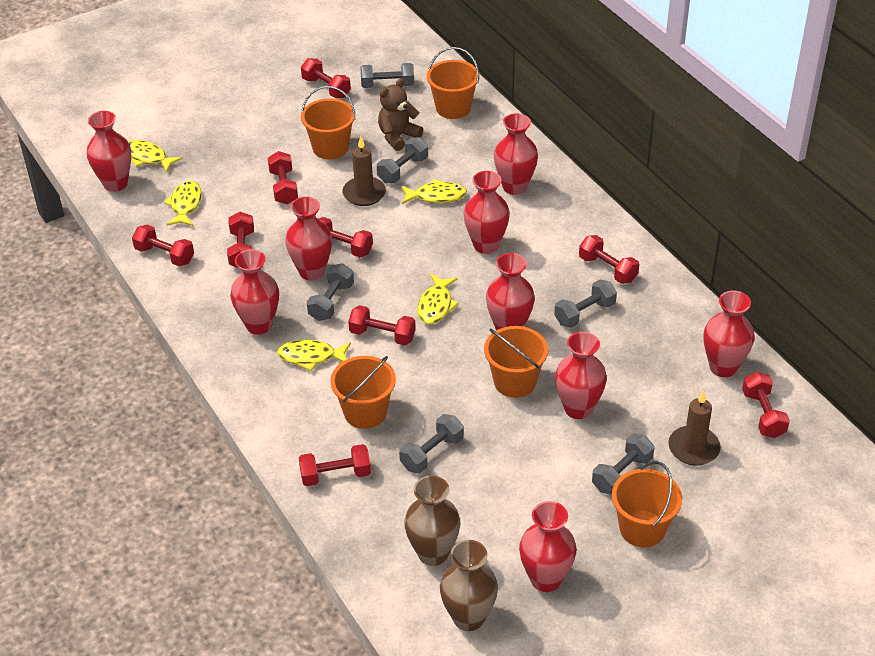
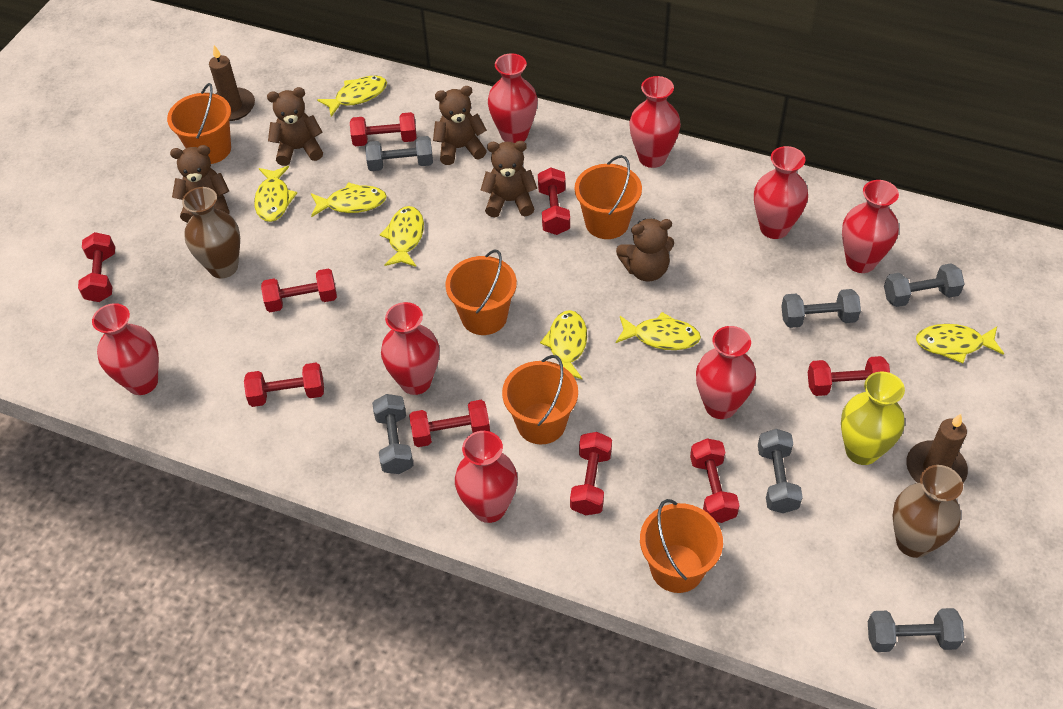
brown teddy bear: 1 -> 5
red vase: 9 -> 8
yellow fish: 5 -> 7
yellow vase: 0 -> 1

